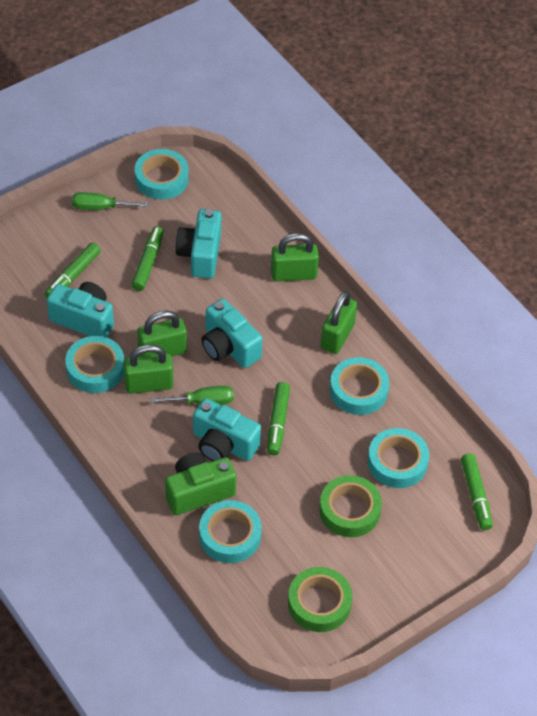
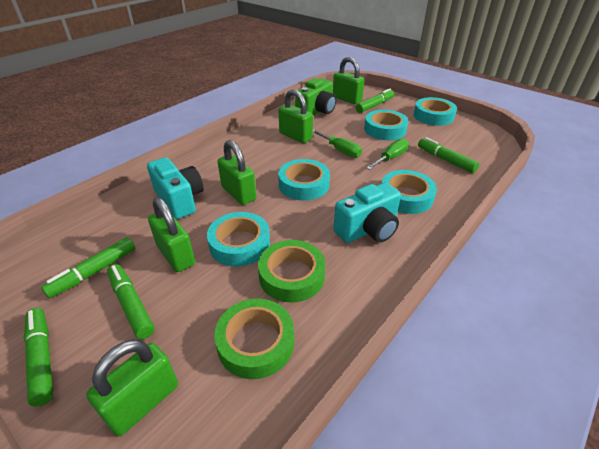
green marker: 4 -> 5
green padlock: 4 -> 5
turquoise camera: 4 -> 2

